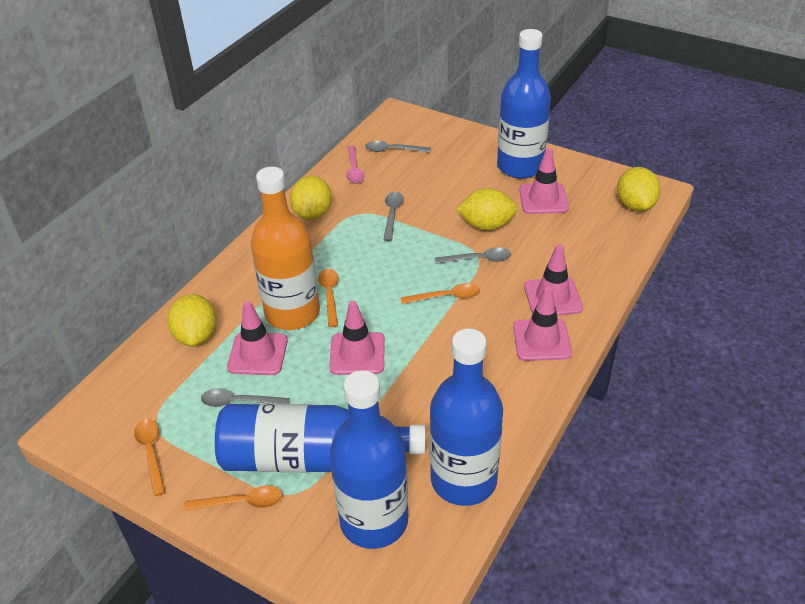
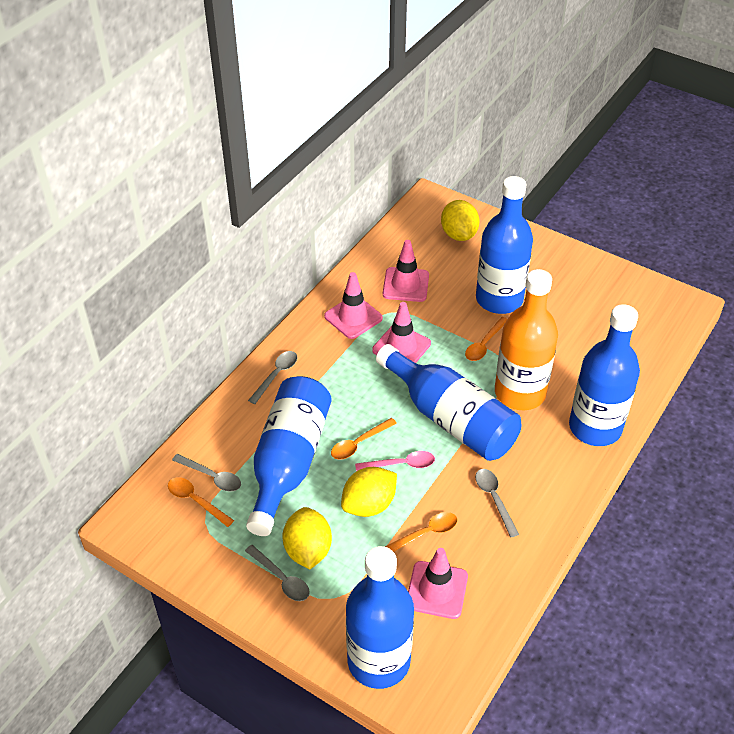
blue bottle: 4 -> 5
pink traffic cone: 5 -> 4
yellow lemon: 4 -> 3

